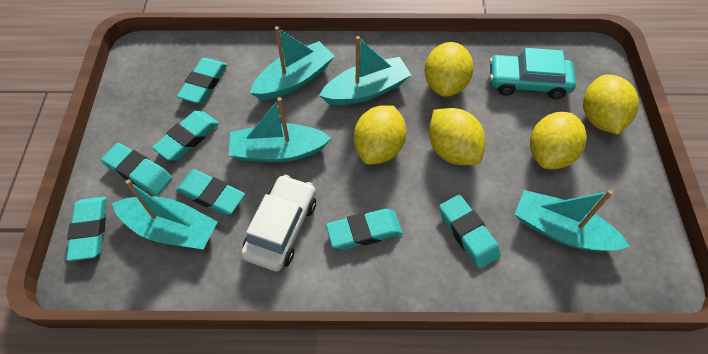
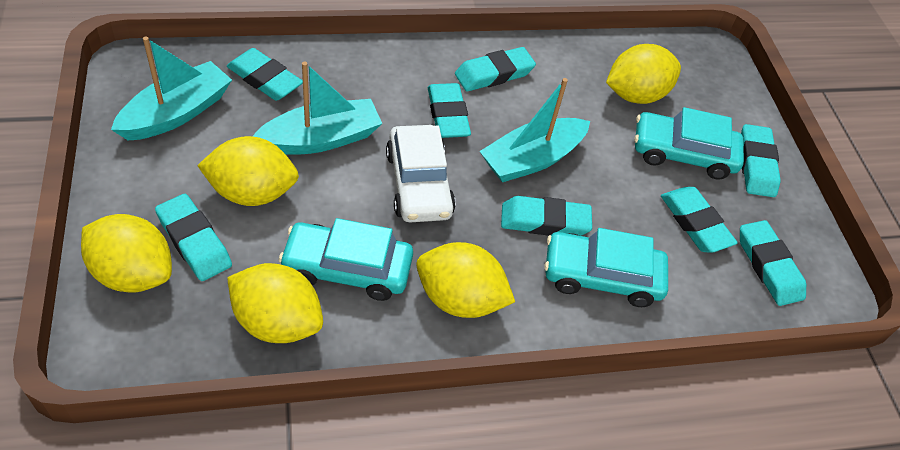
turquoise boat: 5 -> 3
turquoise car: 1 -> 3
turquoise eraser: 7 -> 8

